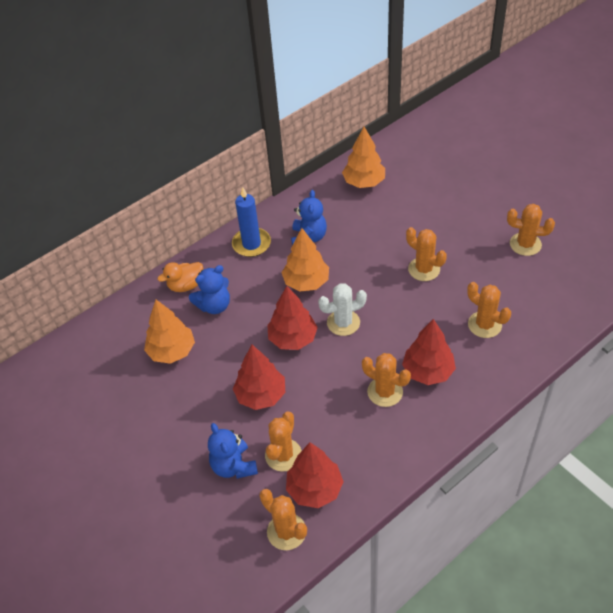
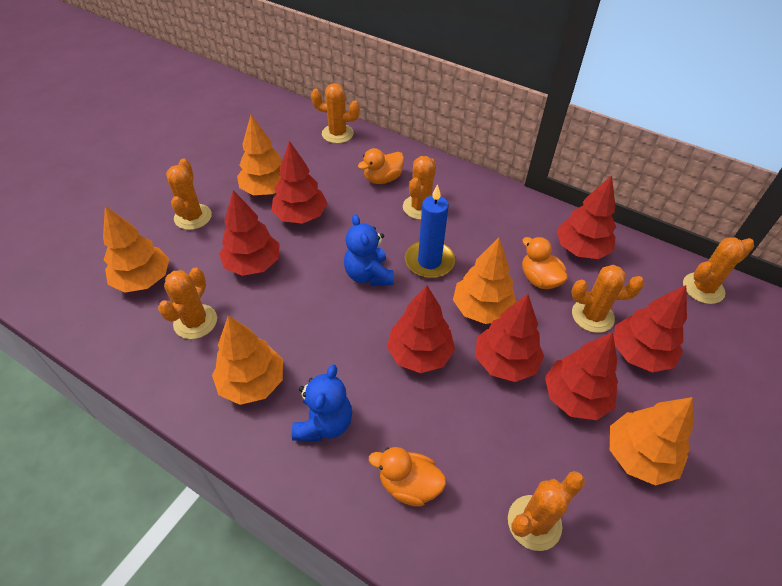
blue teddy bear: 3 -> 2
orange cactus: 6 -> 7
orange duck: 1 -> 3
orange tree: 3 -> 5
red tree: 4 -> 7
white cactus: 1 -> 0

